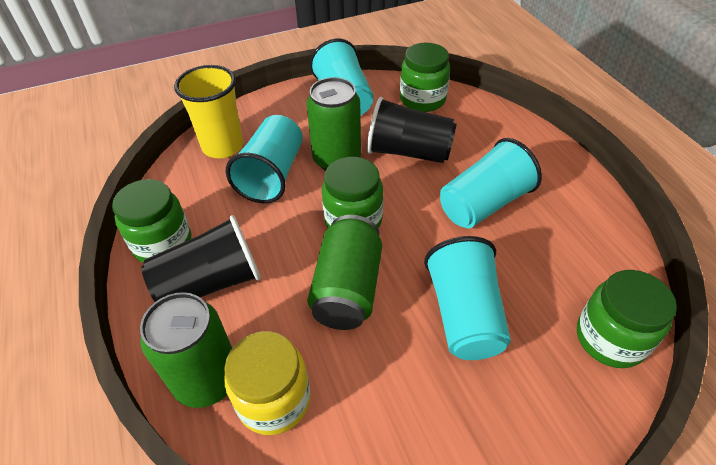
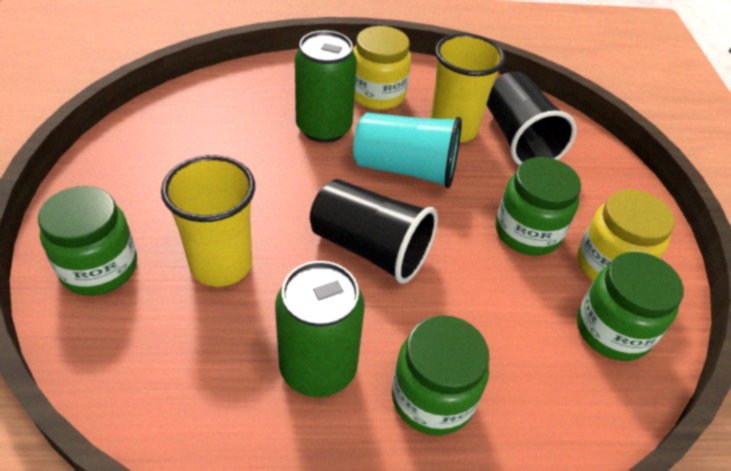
green can: 3 -> 2
turquoise cup: 4 -> 1
yellow cup: 1 -> 2
yellow jar: 1 -> 2

